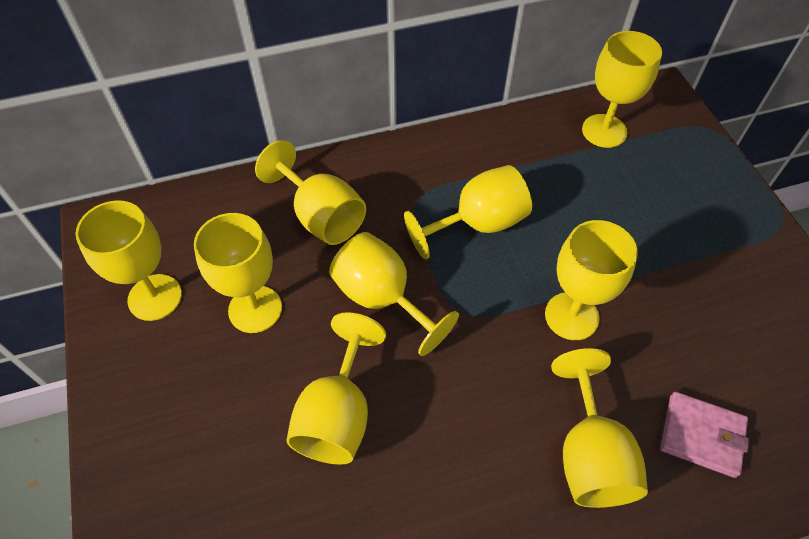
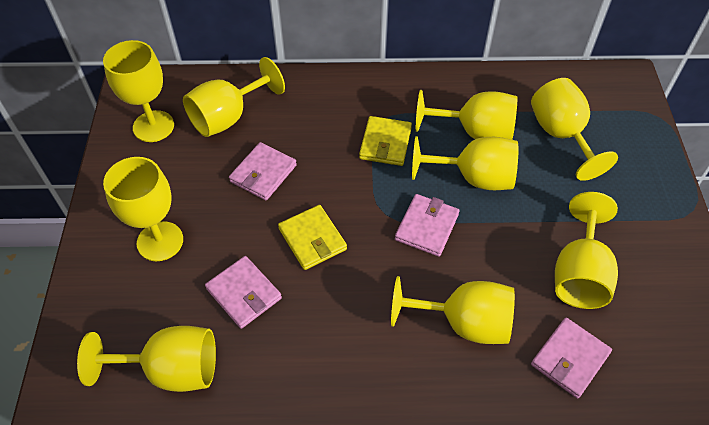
pink wallet: 1 -> 4
yellow wallet: 0 -> 2

